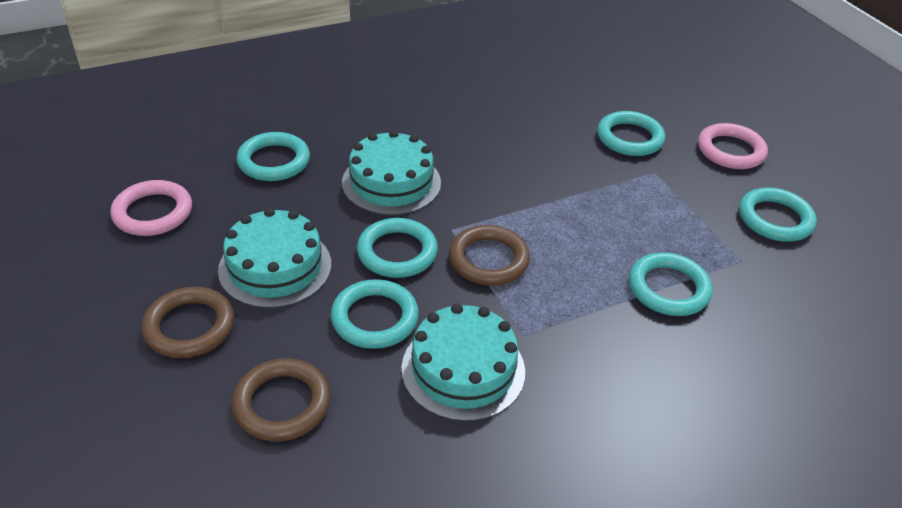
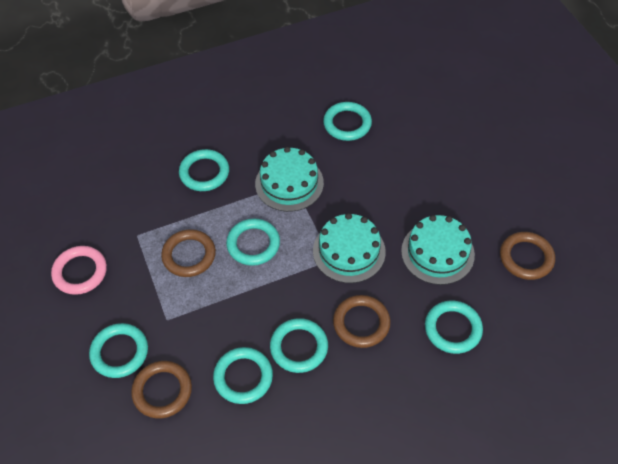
brown ring: 3 -> 4
pink ring: 2 -> 1
turquoise ring: 6 -> 7

